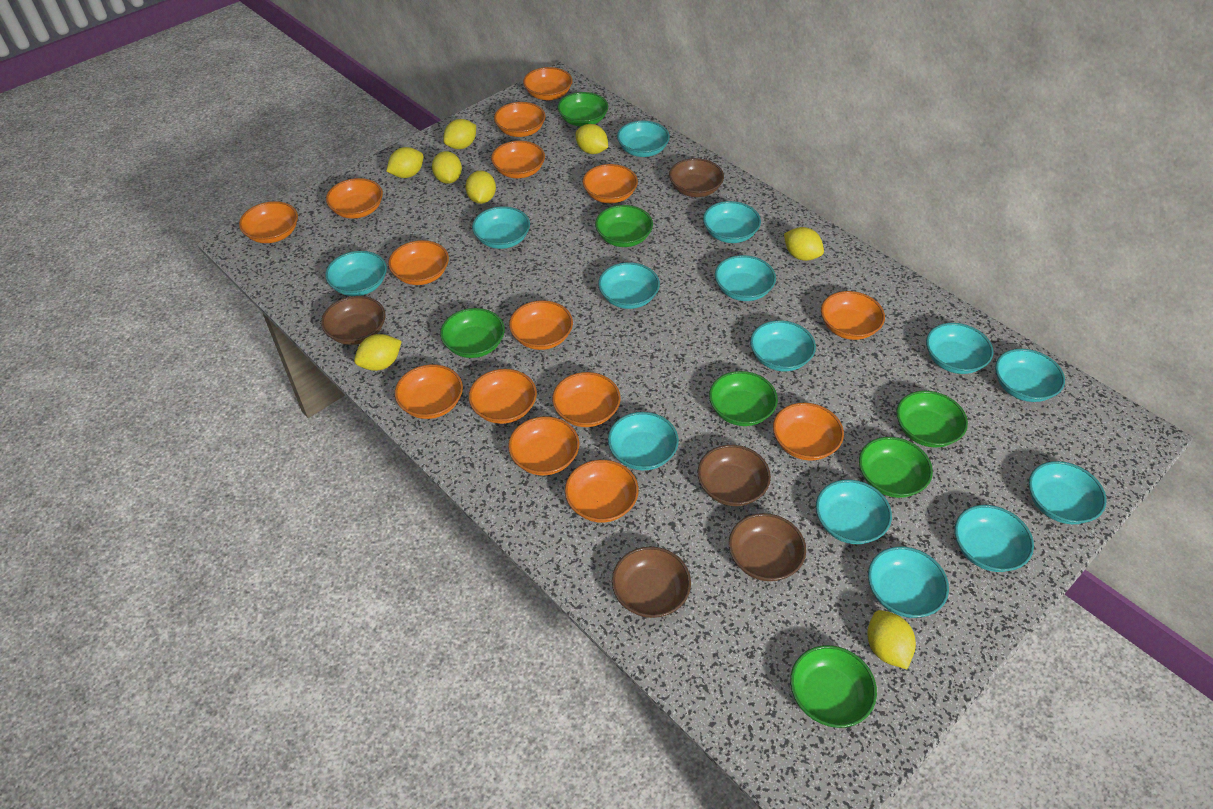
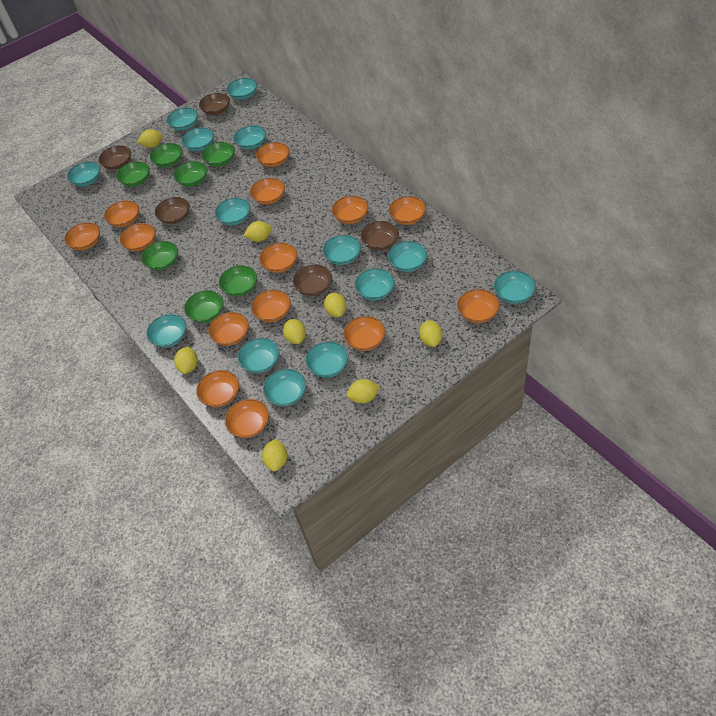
orange bowl: 15 -> 14

